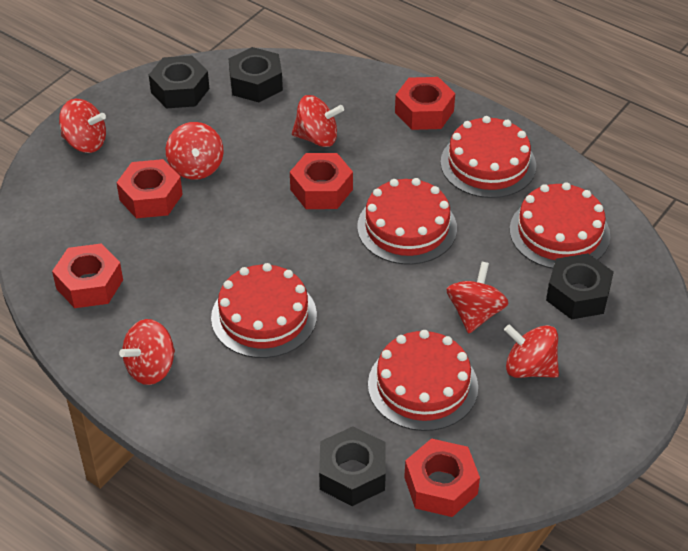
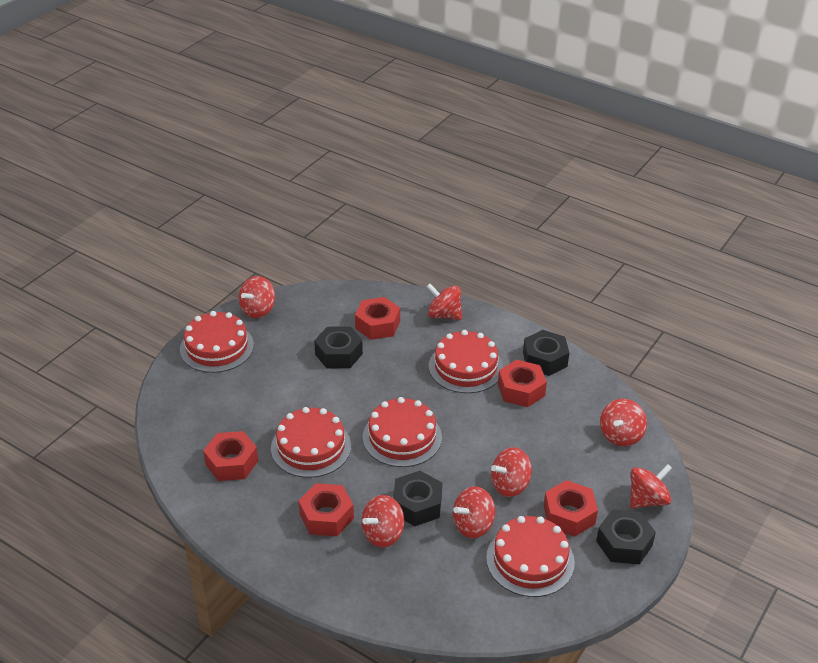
red spinning top: 6 -> 7

